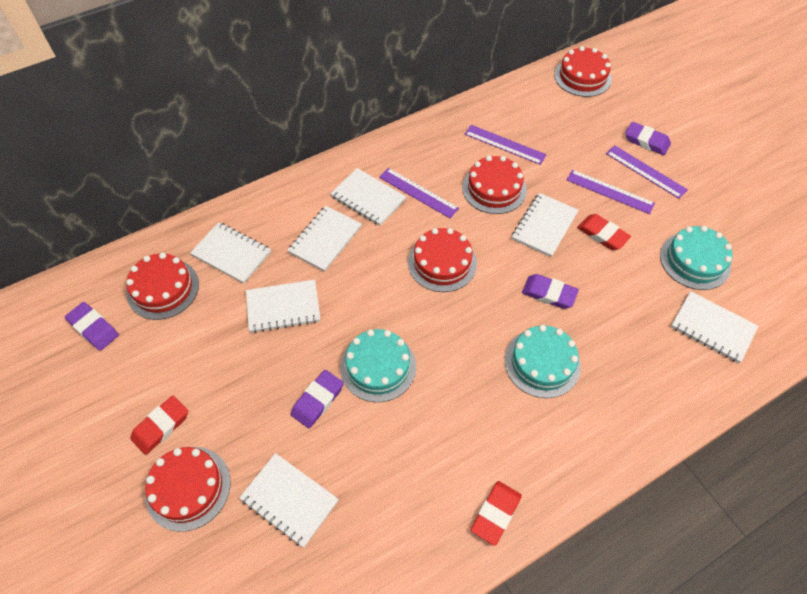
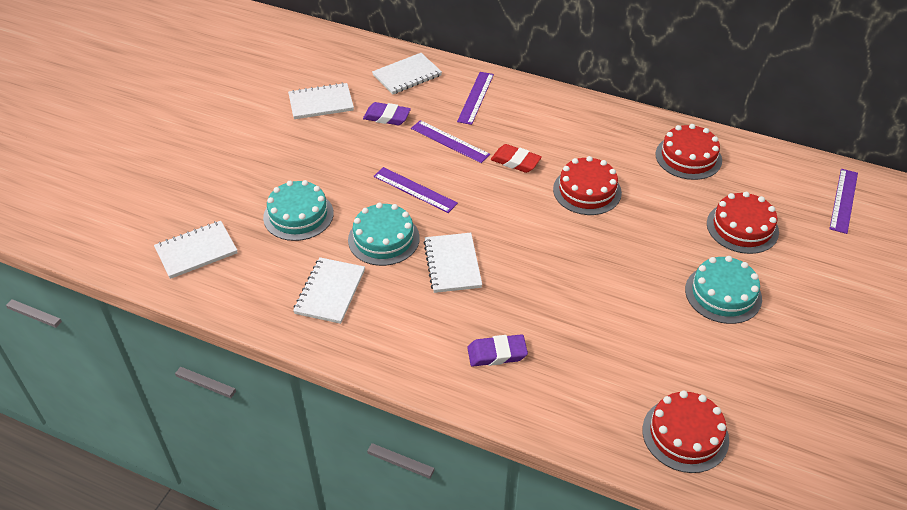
purple eraser: 4 -> 2
red cake: 5 -> 4
red eraser: 3 -> 1
white notebook: 7 -> 5

